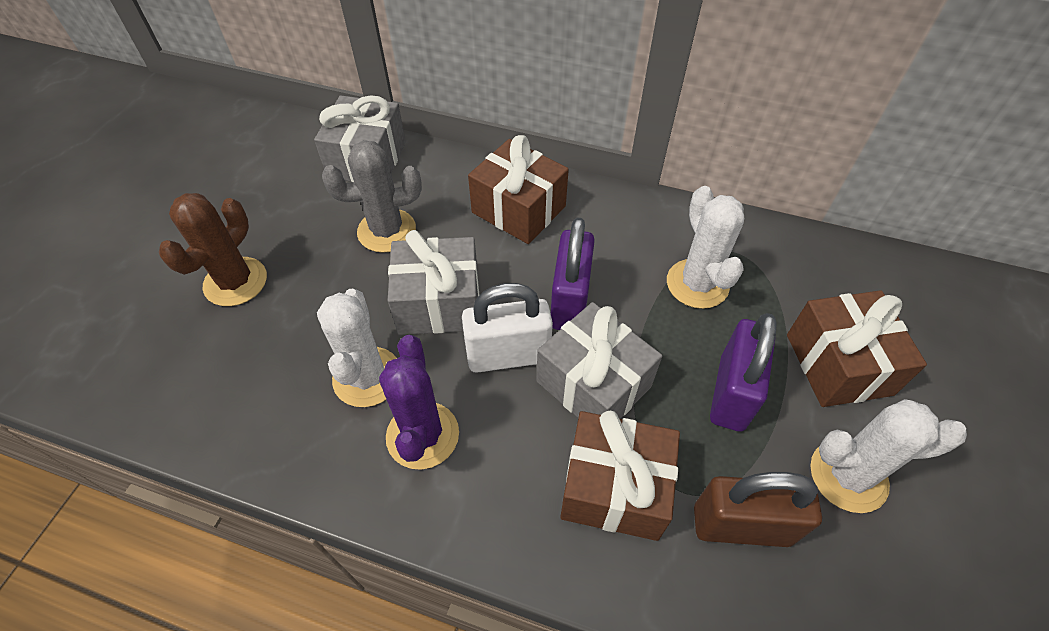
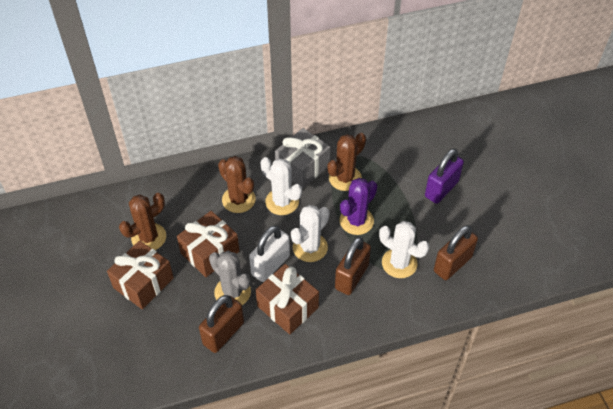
brown cactus: 1 -> 3
brown padlock: 1 -> 3
grey gift: 3 -> 1
purple padlock: 2 -> 1

